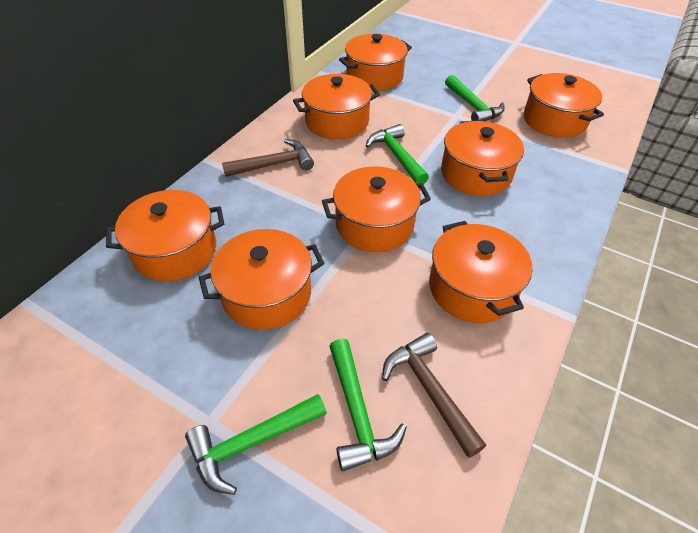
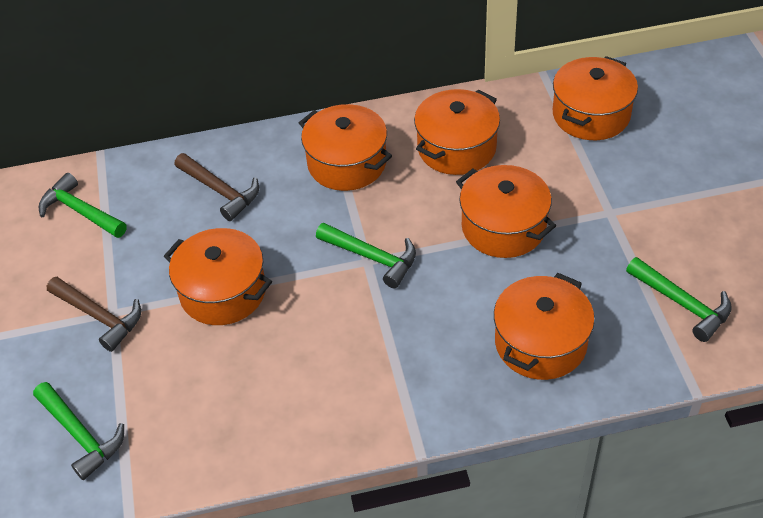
orange pot: 8 -> 6

